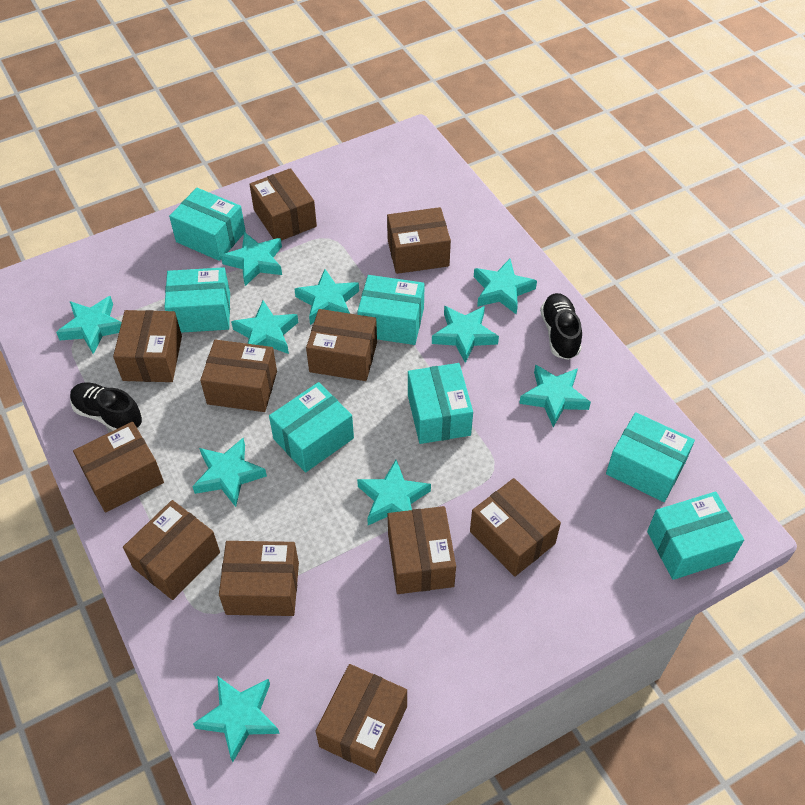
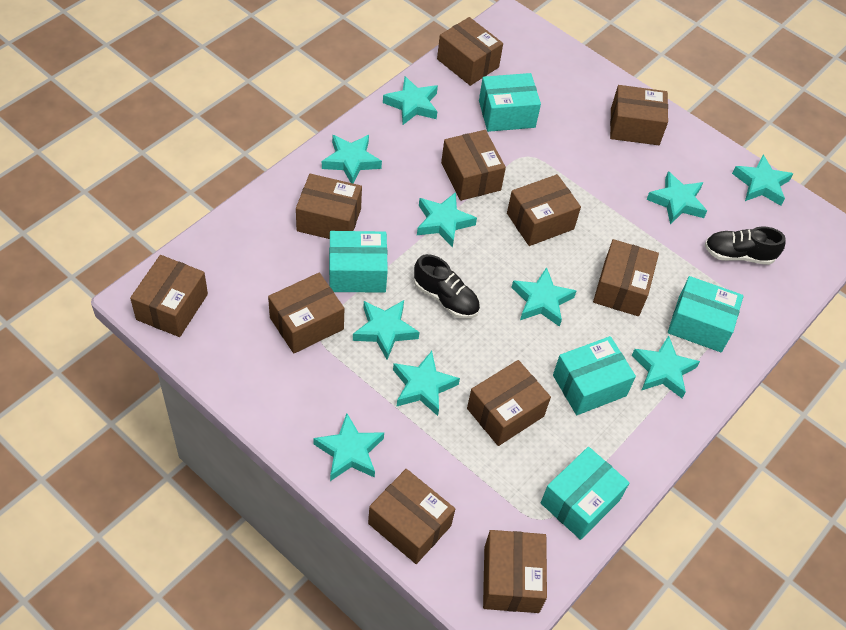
turquoise box: 7 -> 5

